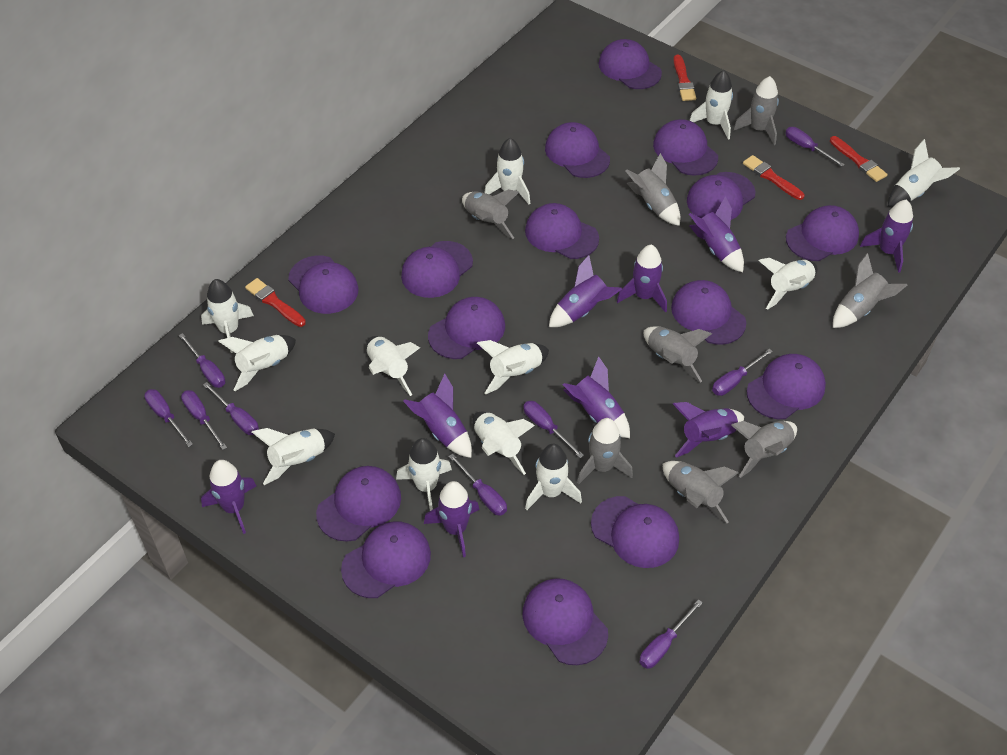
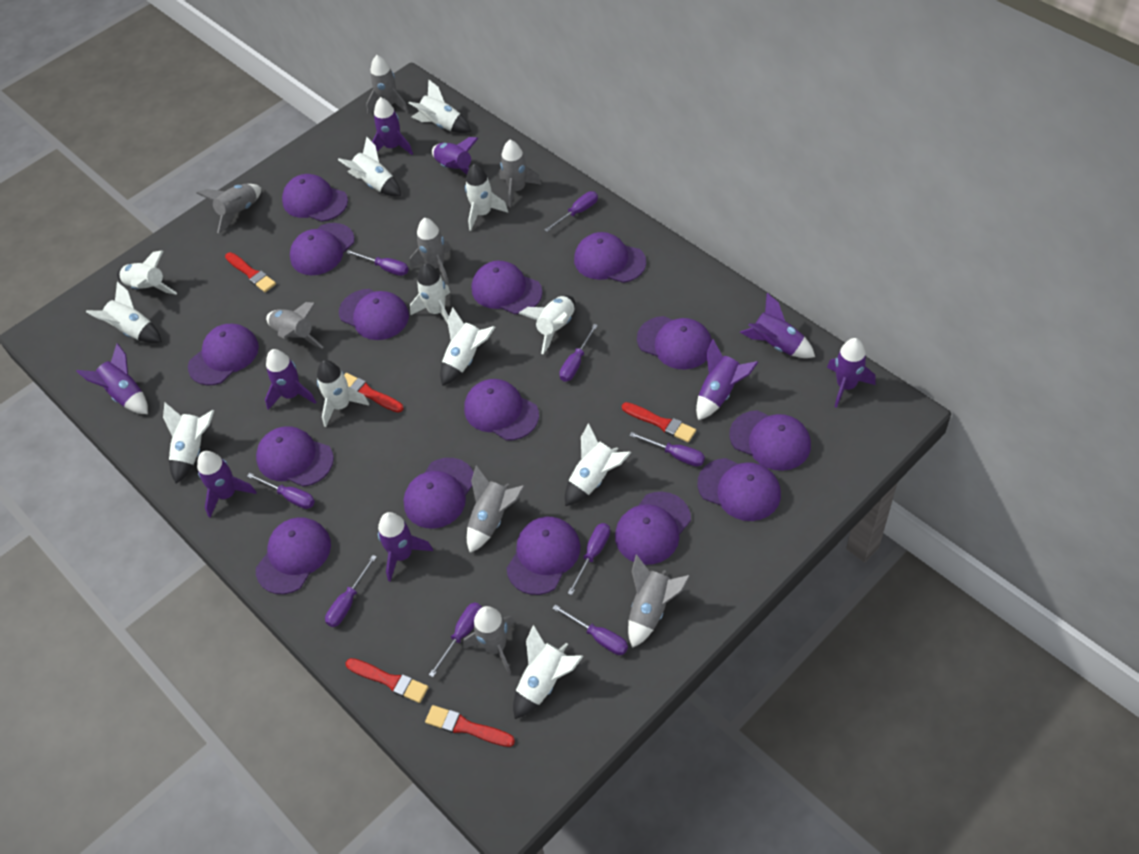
red brush: 4 -> 5

